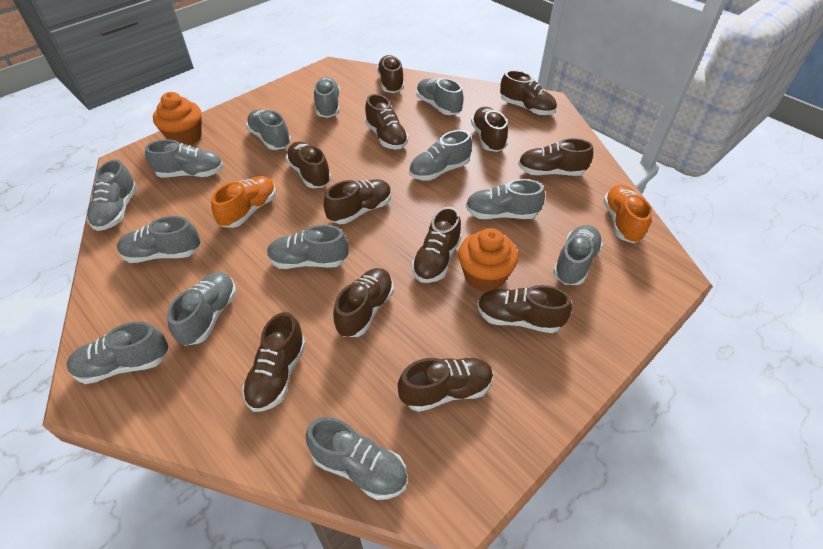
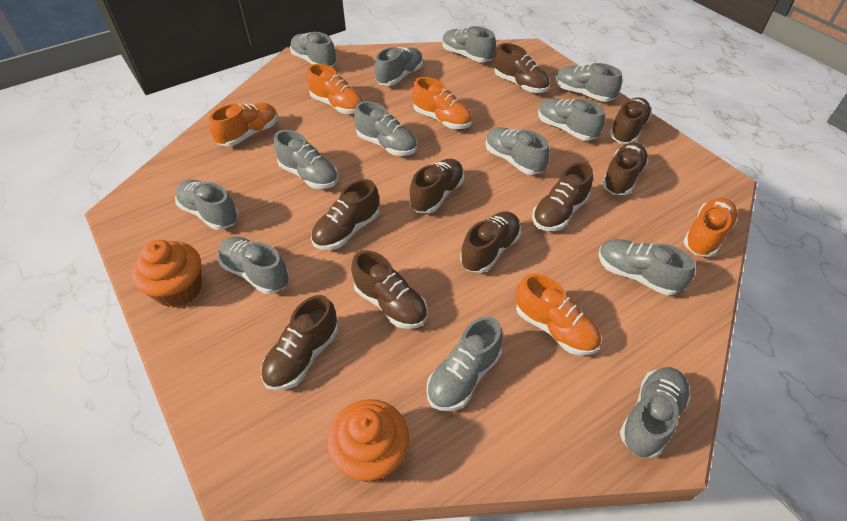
brown shoe: 12 -> 9
orange shoe: 2 -> 5

